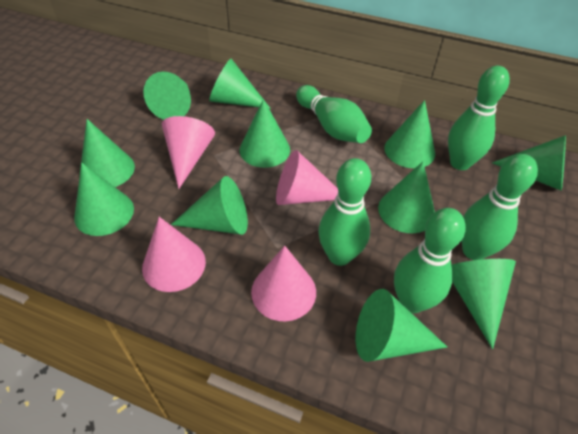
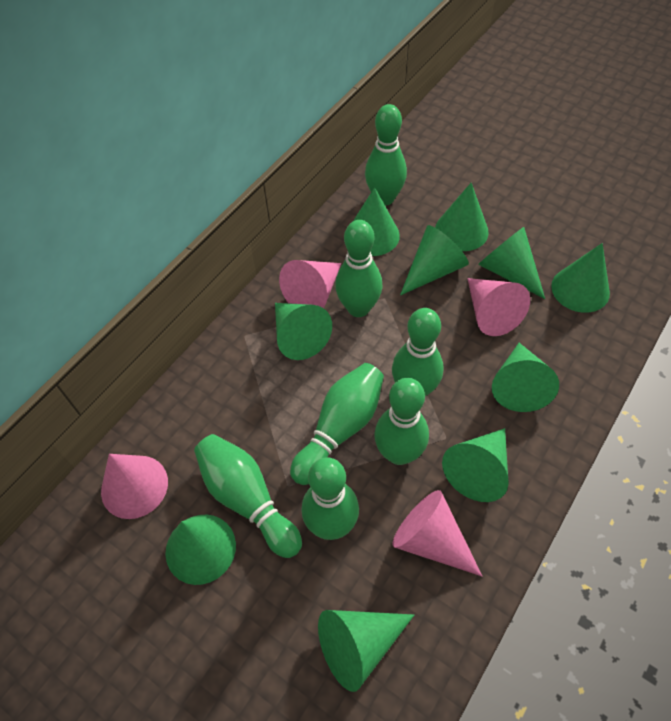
green bowling pin: 5 -> 7
green cone: 11 -> 10

